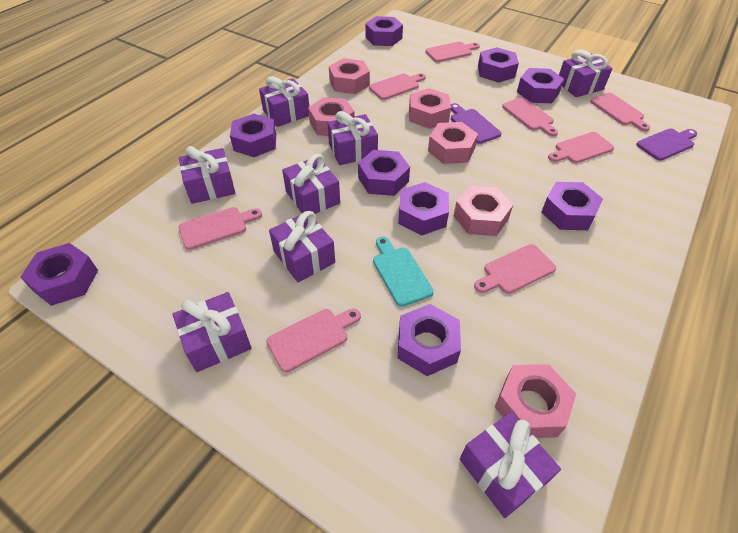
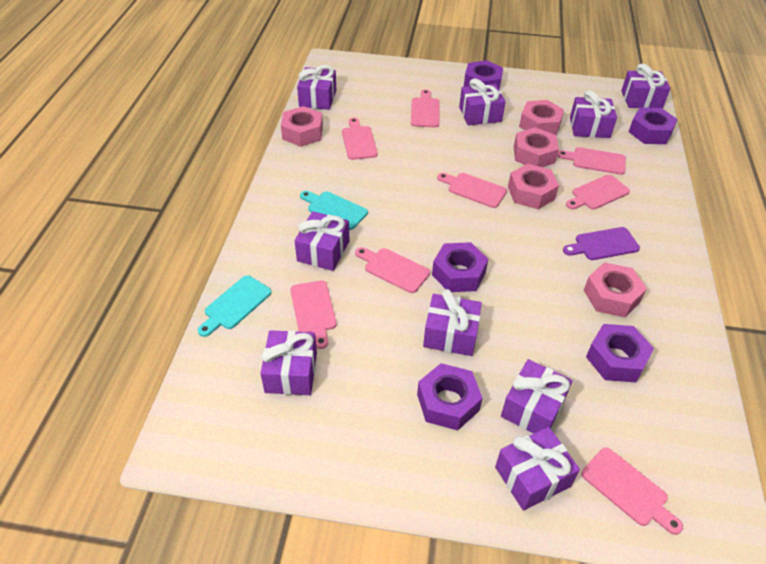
pink nut: 6 -> 5
purple cutting board: 2 -> 1
purple gift: 8 -> 9
purple nut: 9 -> 5
turquoise cutting board: 1 -> 2

